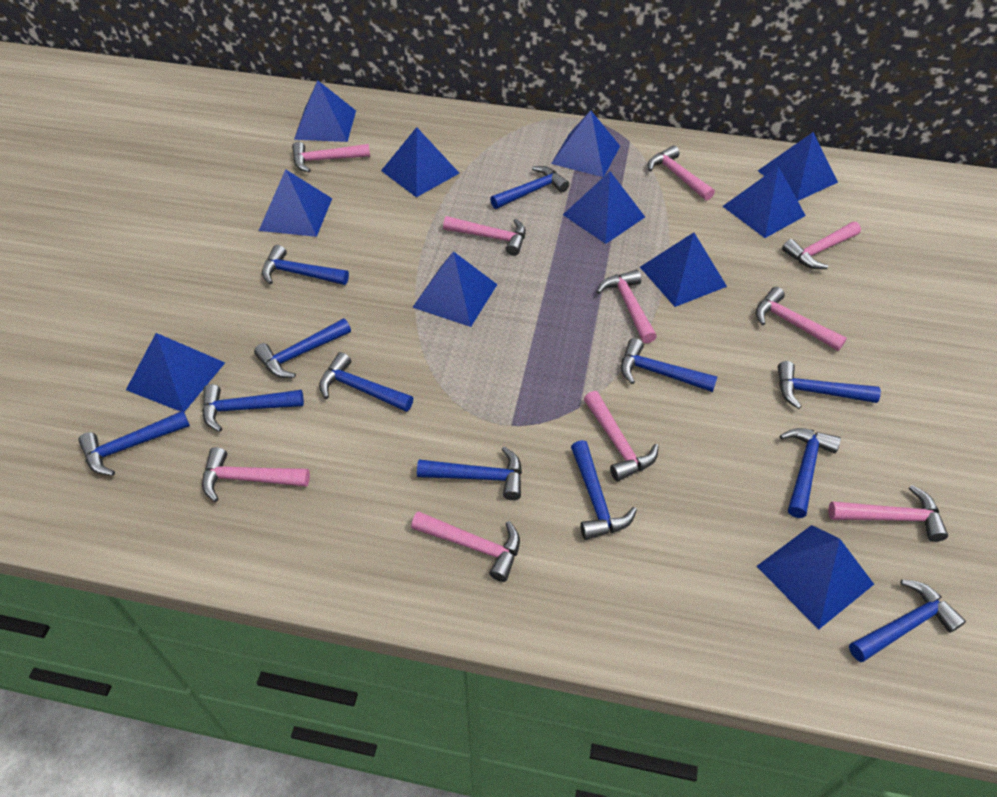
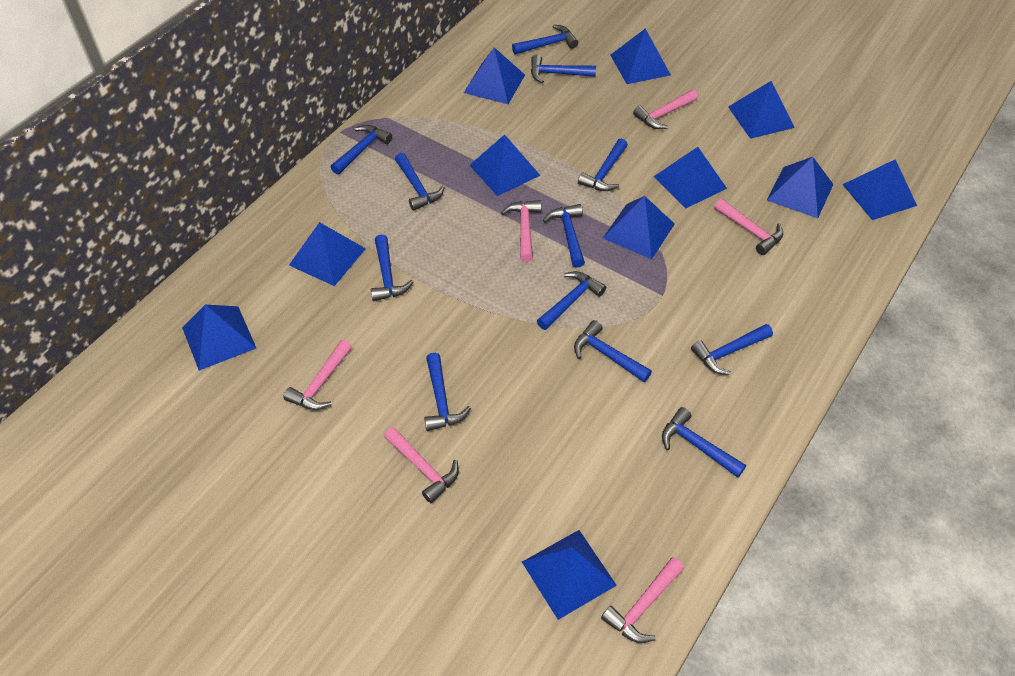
pink hammer: 10 -> 6

